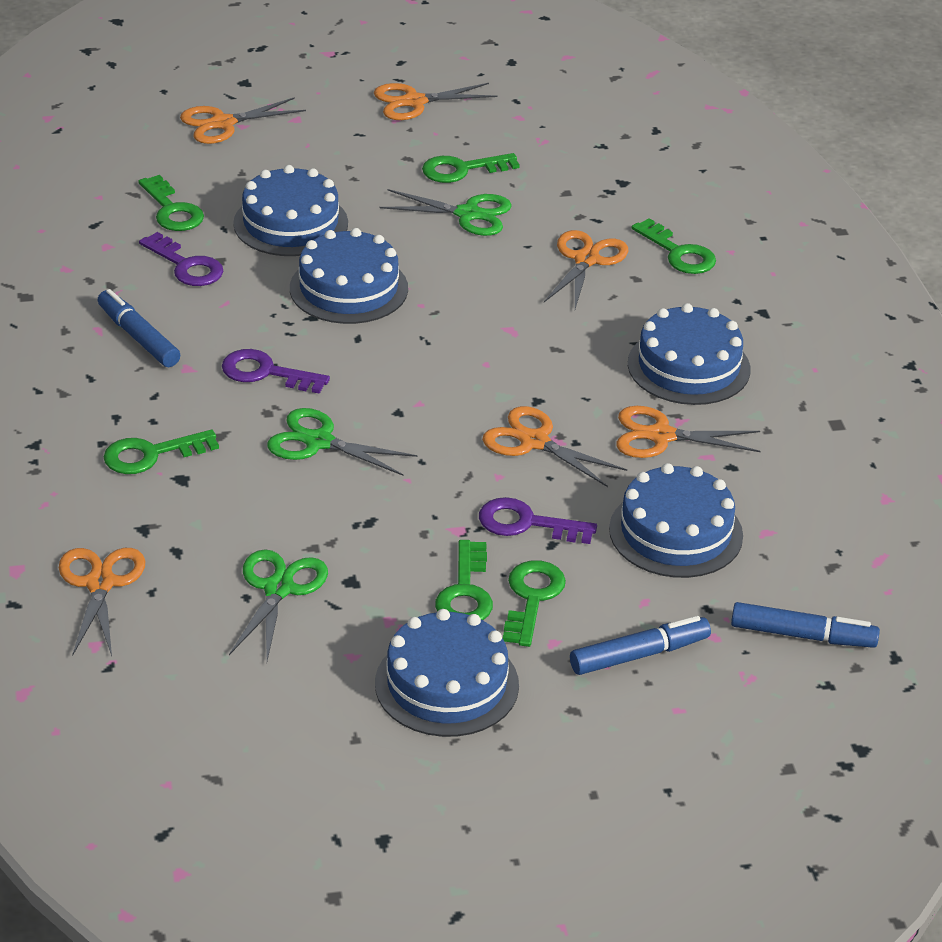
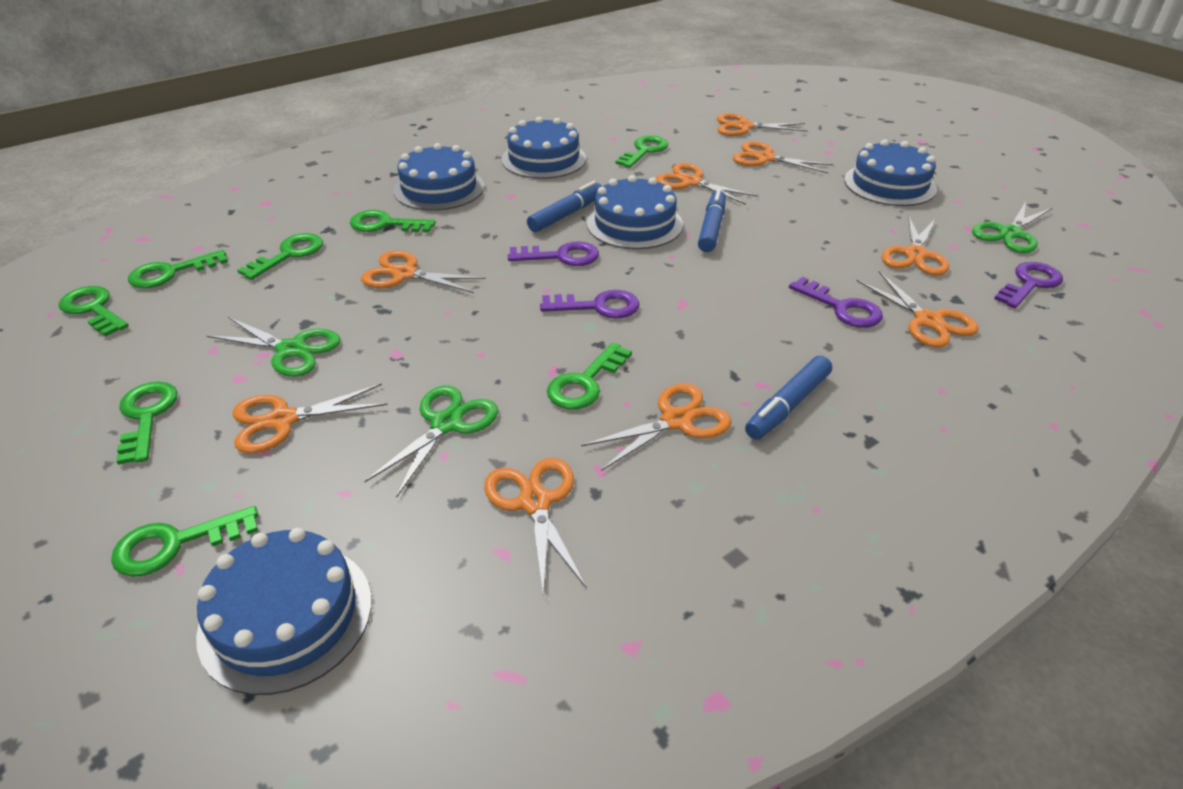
green key: 6 -> 8
orange scissors: 6 -> 9
purple key: 3 -> 4

